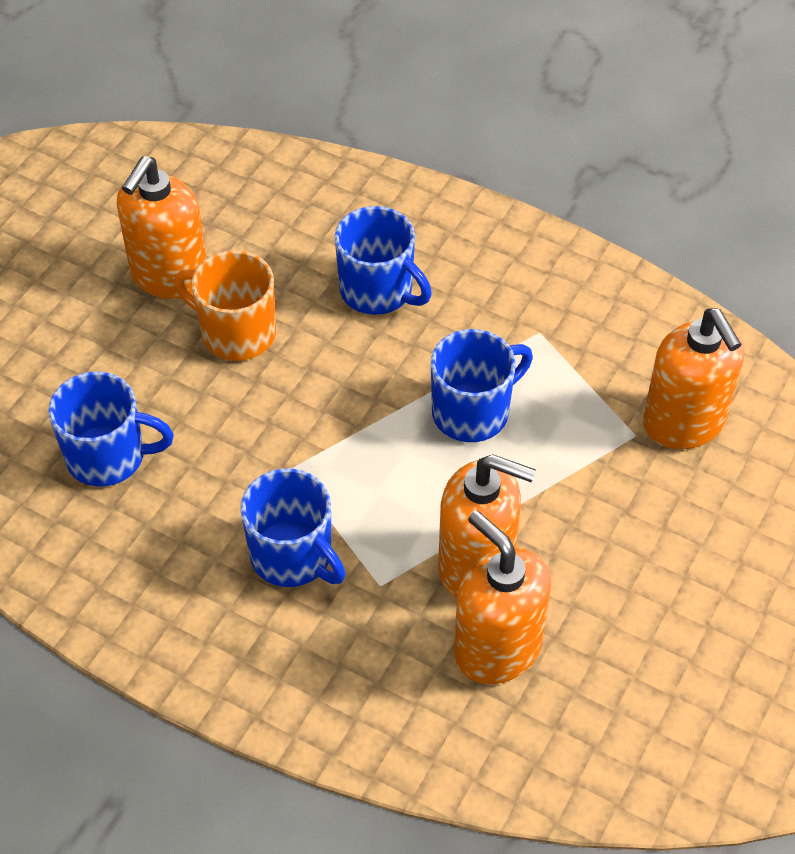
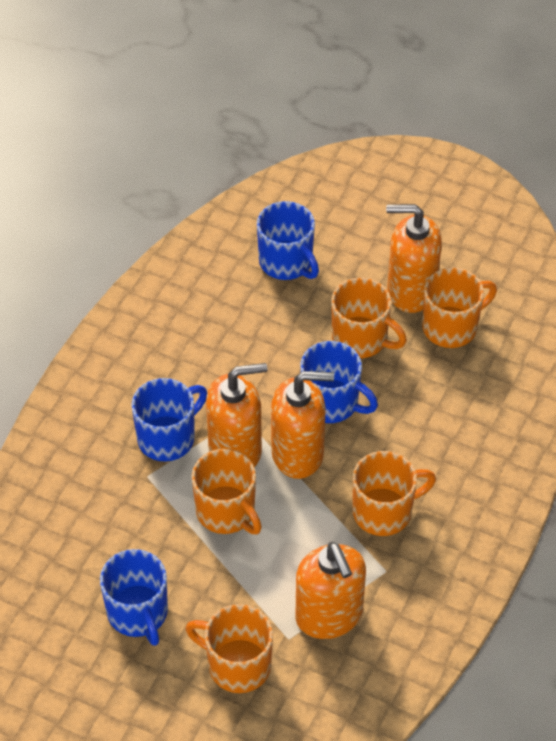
orange mug: 1 -> 5

